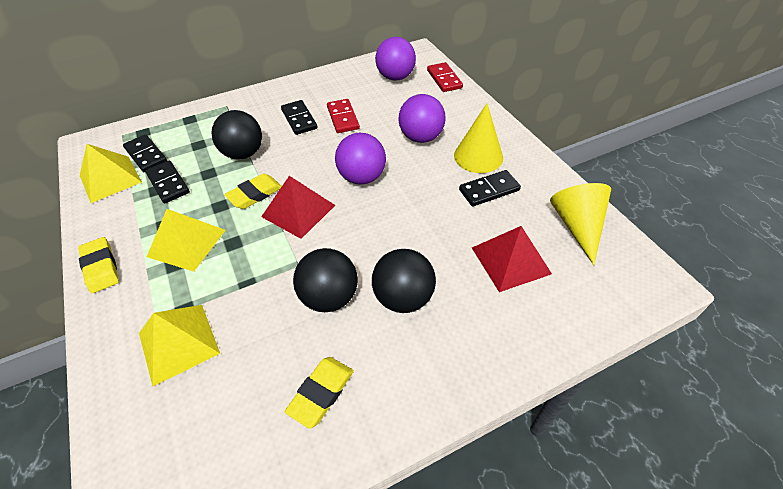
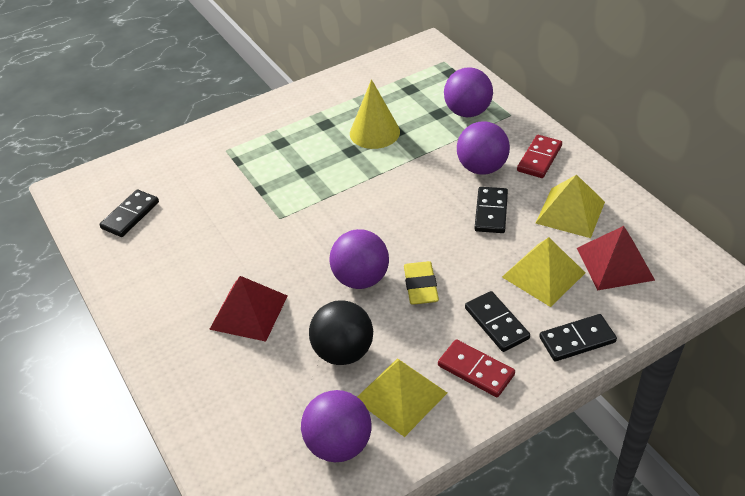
black ball: 3 -> 1
purple ball: 3 -> 4
yellow cone: 2 -> 1
yellow eraser: 3 -> 1

